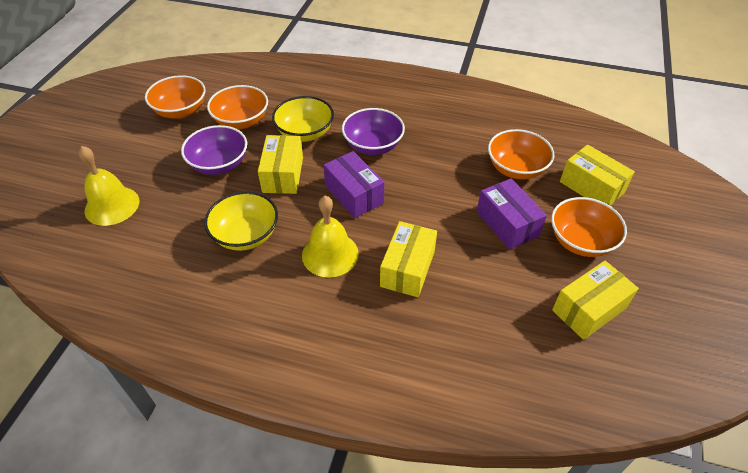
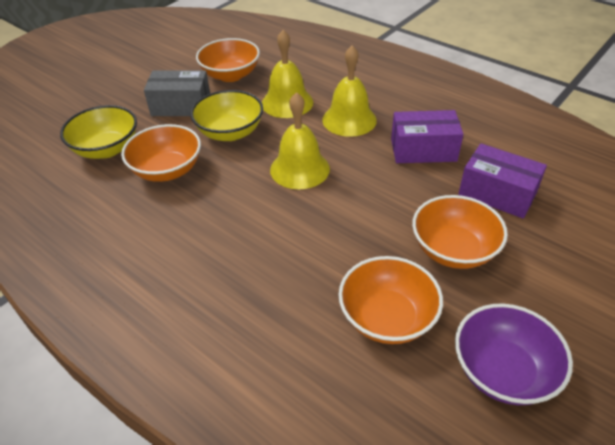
grey box: 0 -> 1
purple bowl: 2 -> 1
yellow bell: 2 -> 3
yellow box: 4 -> 0

